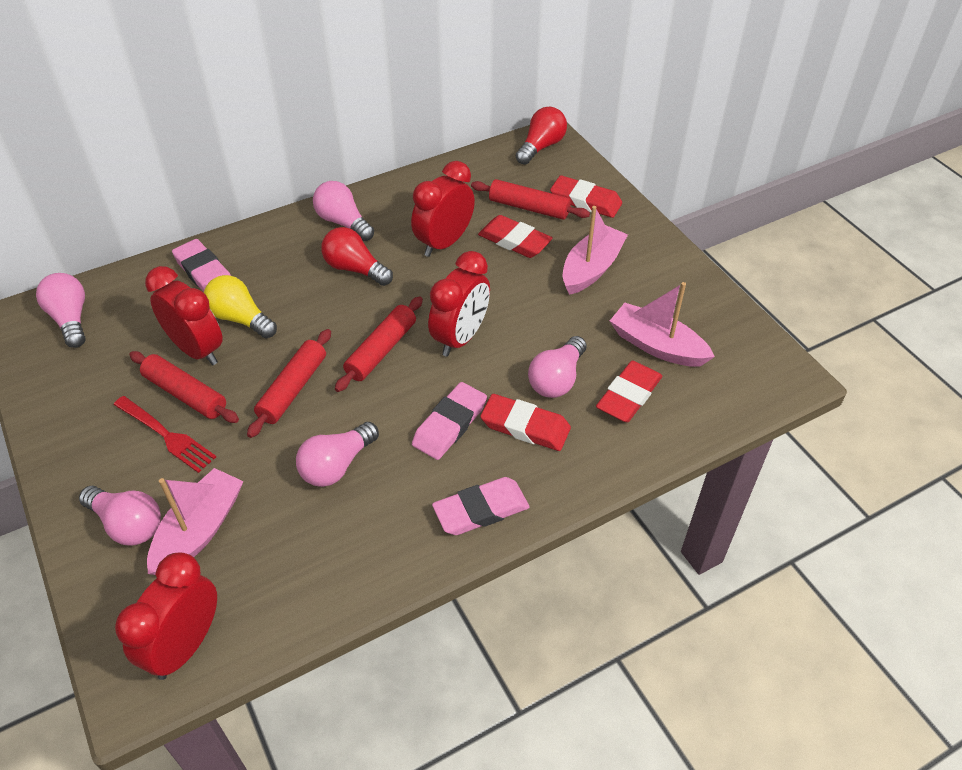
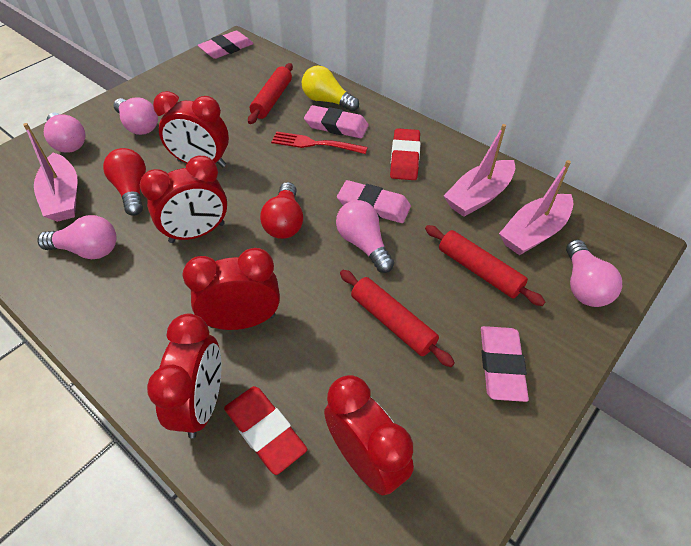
pink eraser: 3 -> 4
red clock: 4 -> 5
red eraser: 4 -> 2
red rolling pin: 4 -> 3

